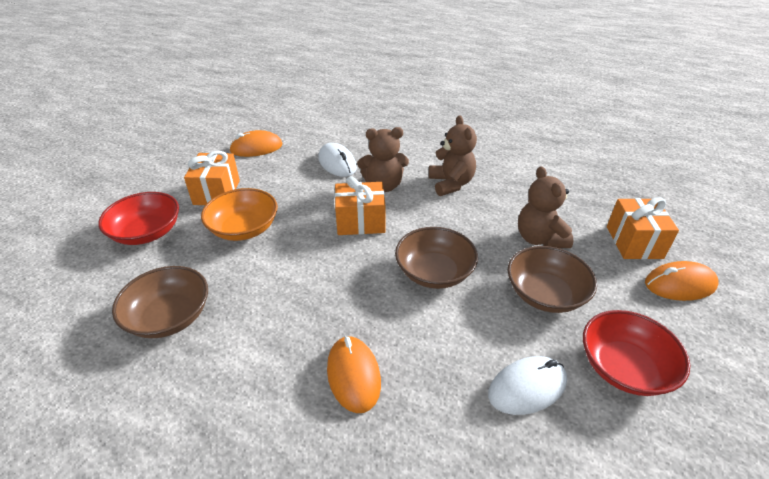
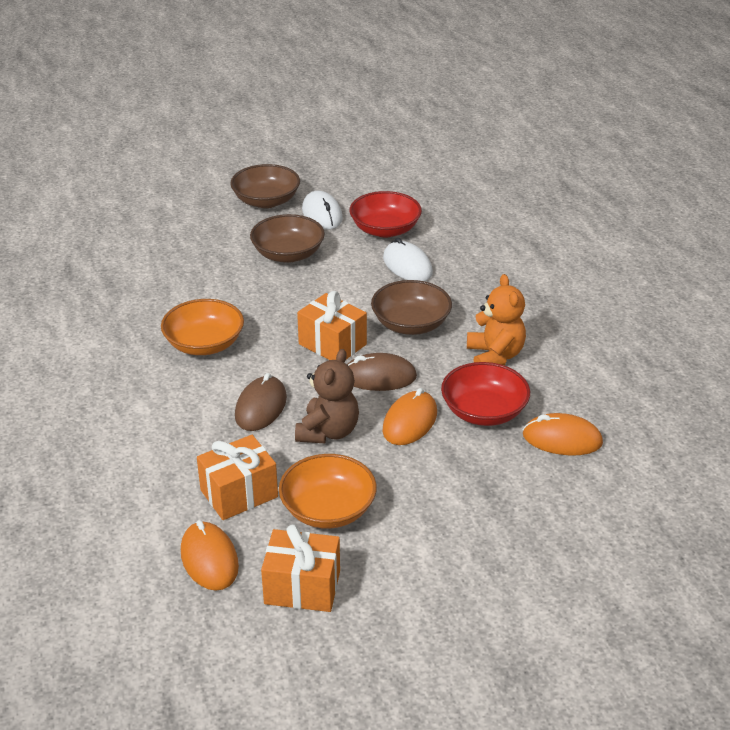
brown mouse: 0 -> 2
brown teddy bear: 3 -> 1
orange bowl: 1 -> 2
orange teddy bear: 0 -> 1

